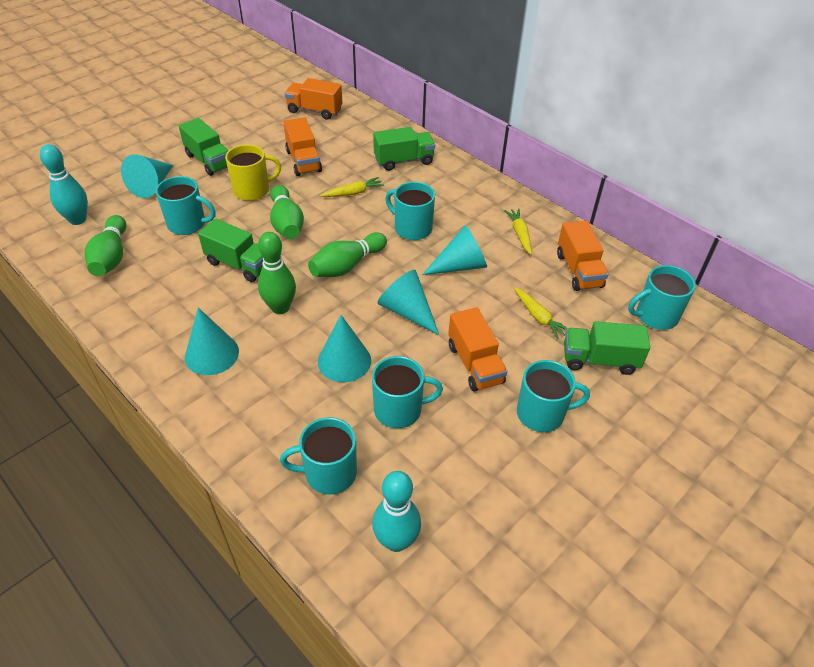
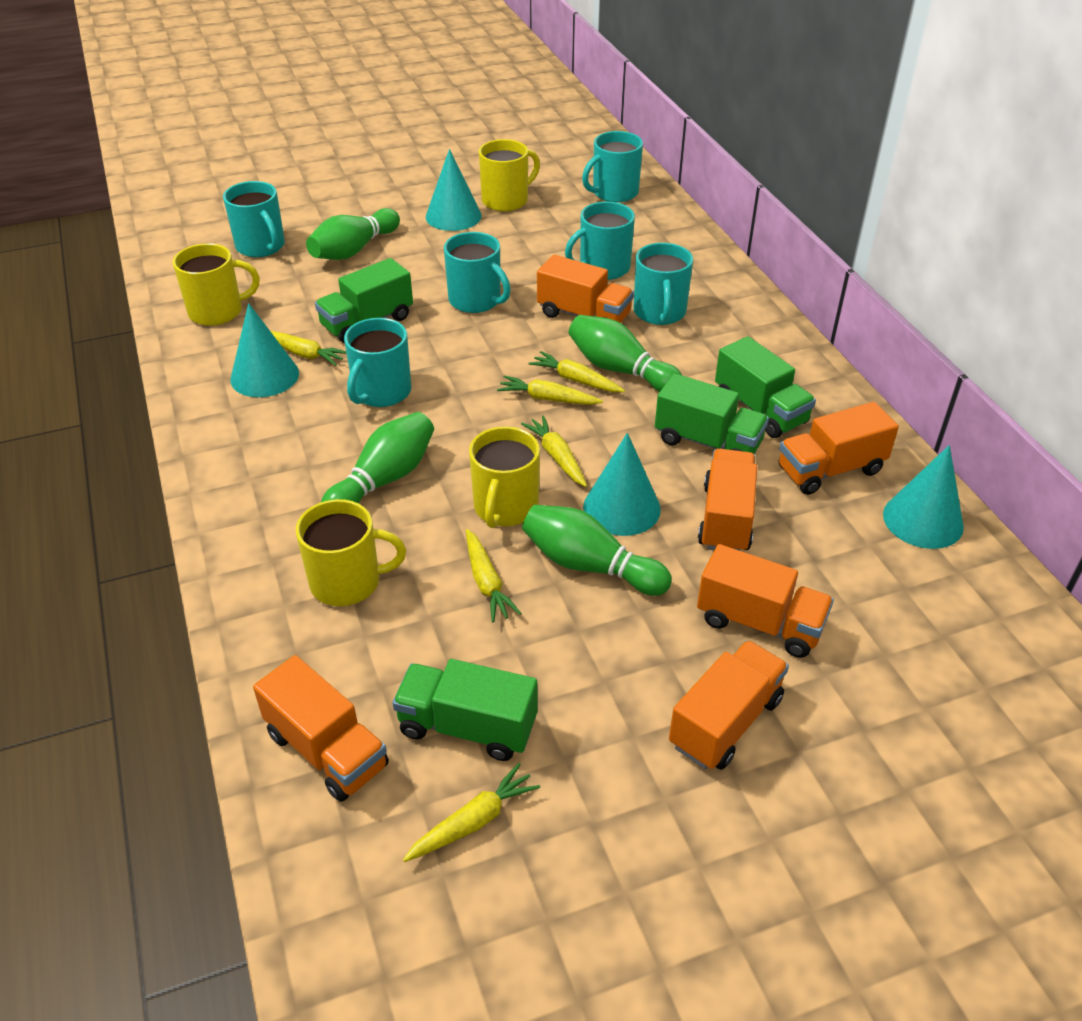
orange truck: 4 -> 6
turquoise bowling pin: 2 -> 0
turquoise cone: 5 -> 4
yellow carrot: 3 -> 6
yellow mug: 1 -> 4

